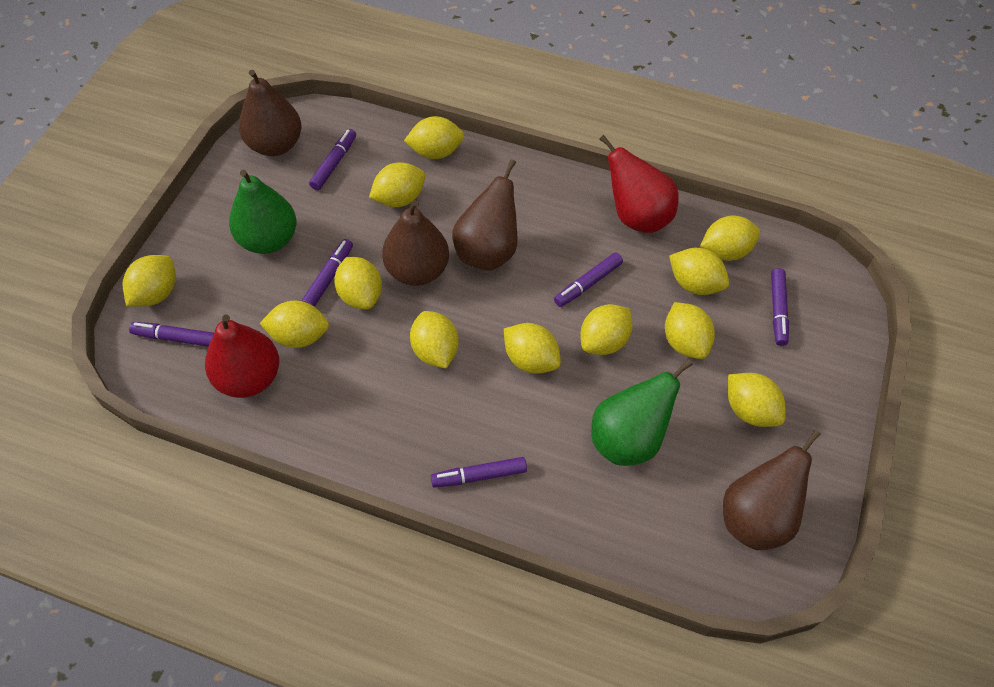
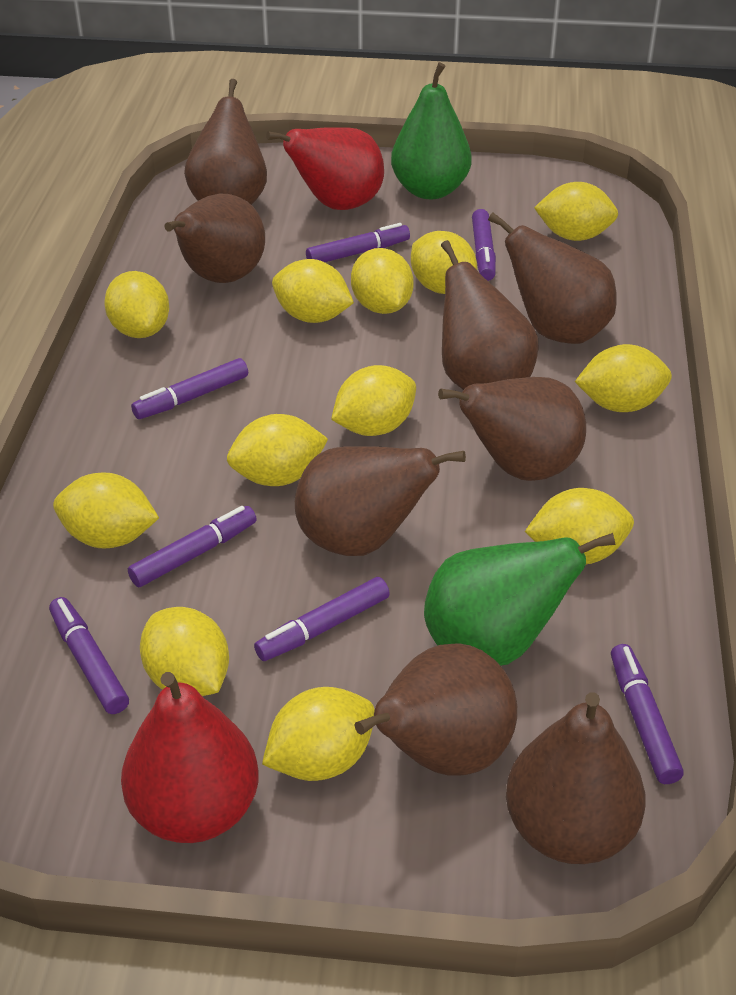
brown pear: 4 -> 8
purple marker: 6 -> 7

